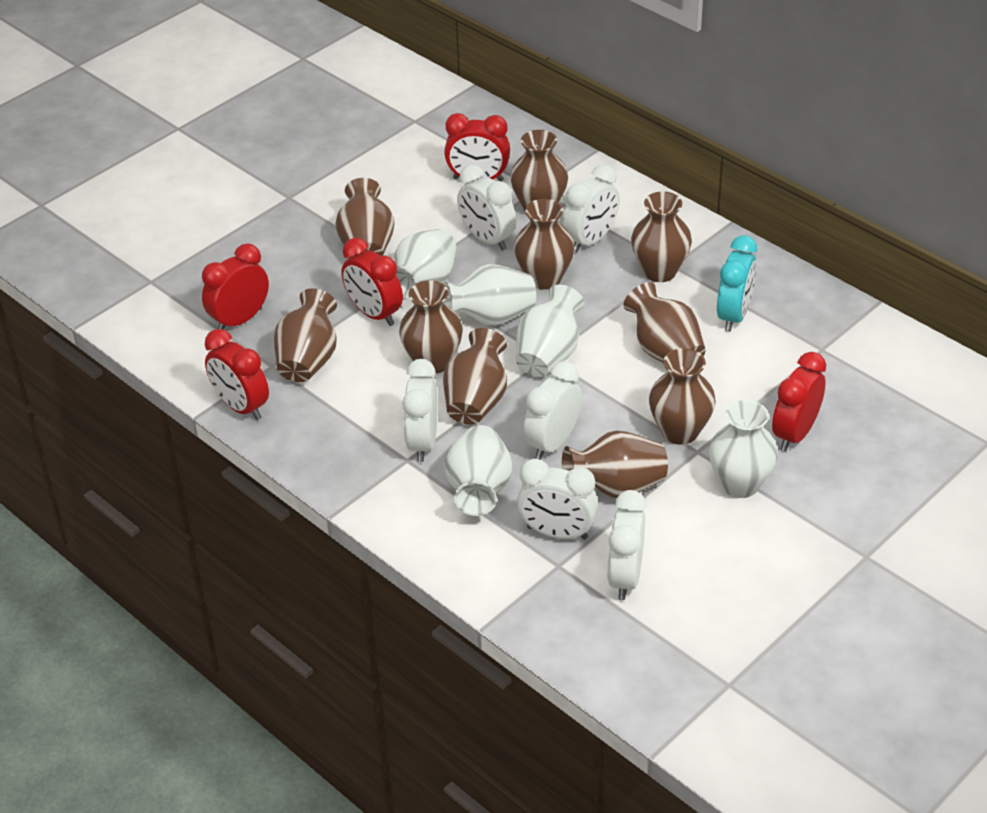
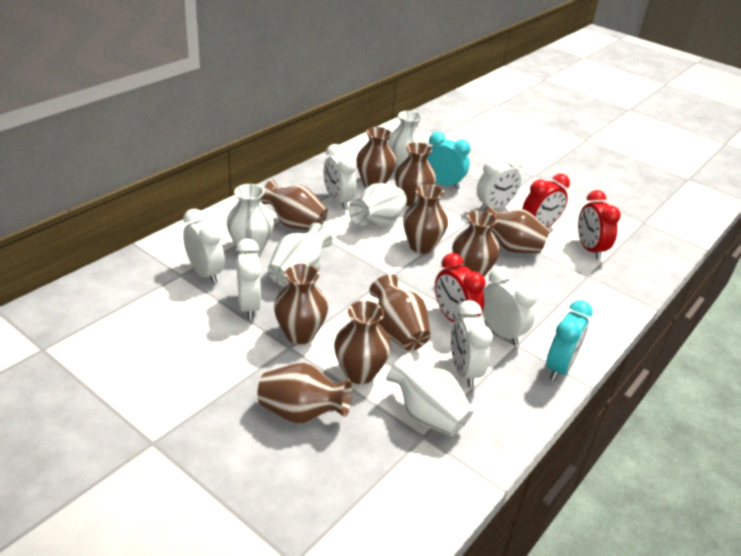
red clock: 5 -> 3
turquoise clock: 1 -> 2

